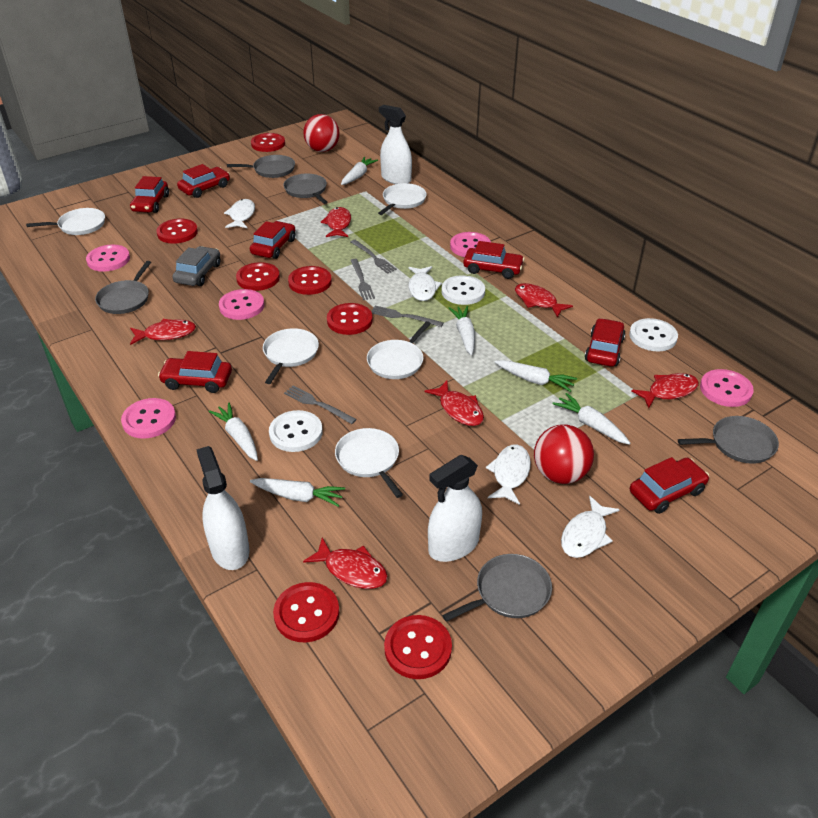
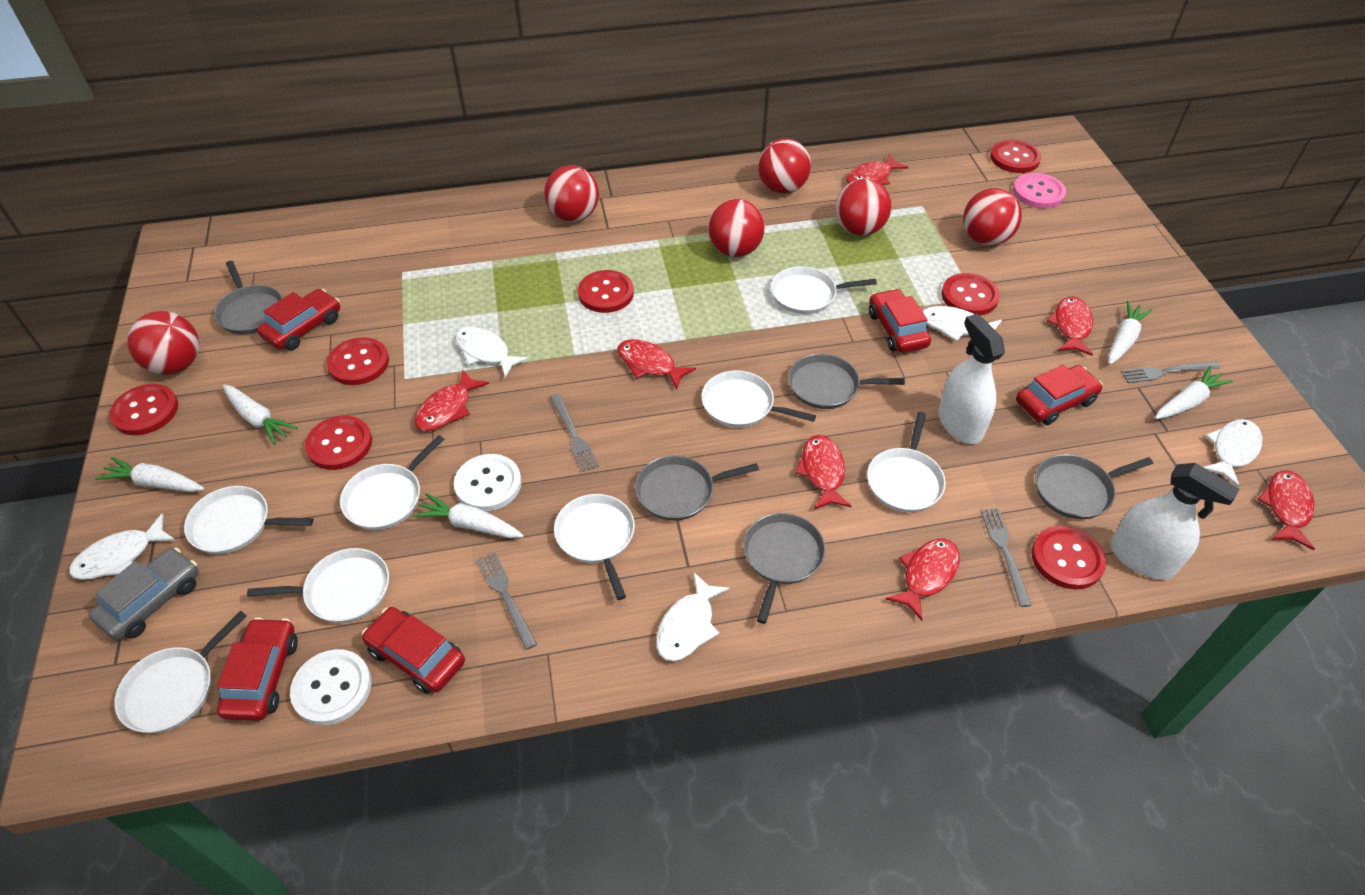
pink button: 5 -> 1
red ball: 2 -> 6
red car: 7 -> 5
red fish: 6 -> 7
white button: 3 -> 2
white carrot: 6 -> 5
white fish: 4 -> 5
white pan: 5 -> 8
white spray bottle: 3 -> 2

